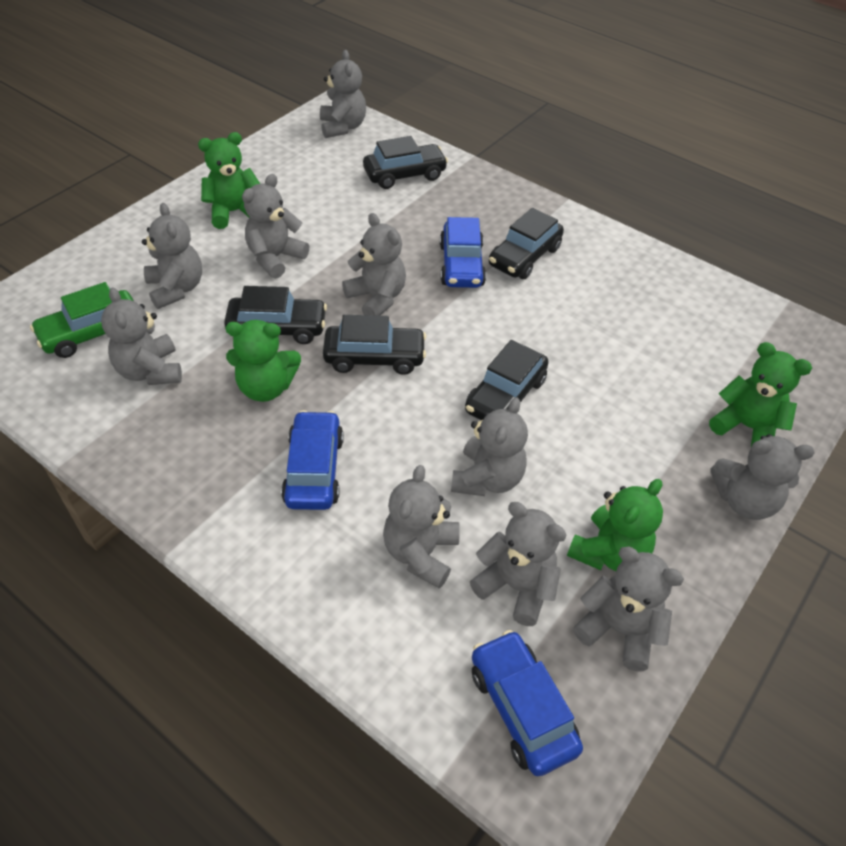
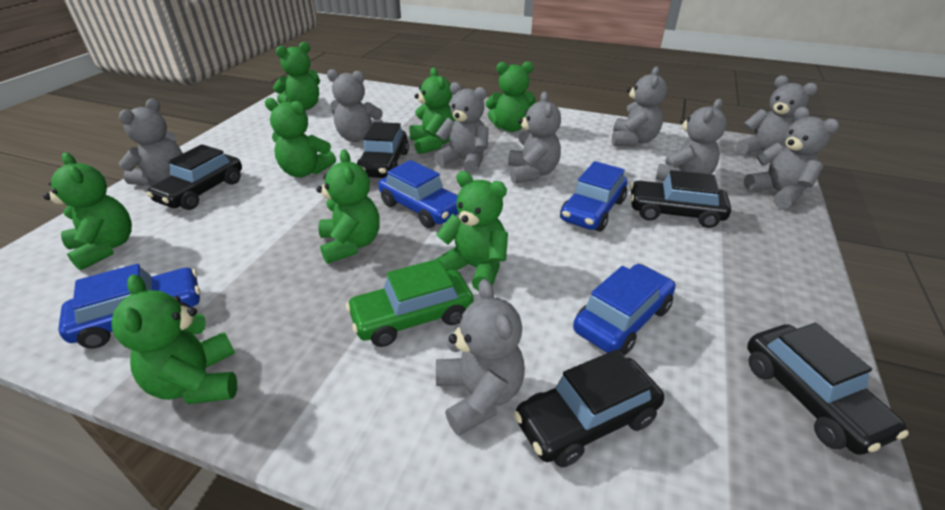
blue car: 3 -> 4
green teddy bear: 4 -> 8
grey teddy bear: 10 -> 9

